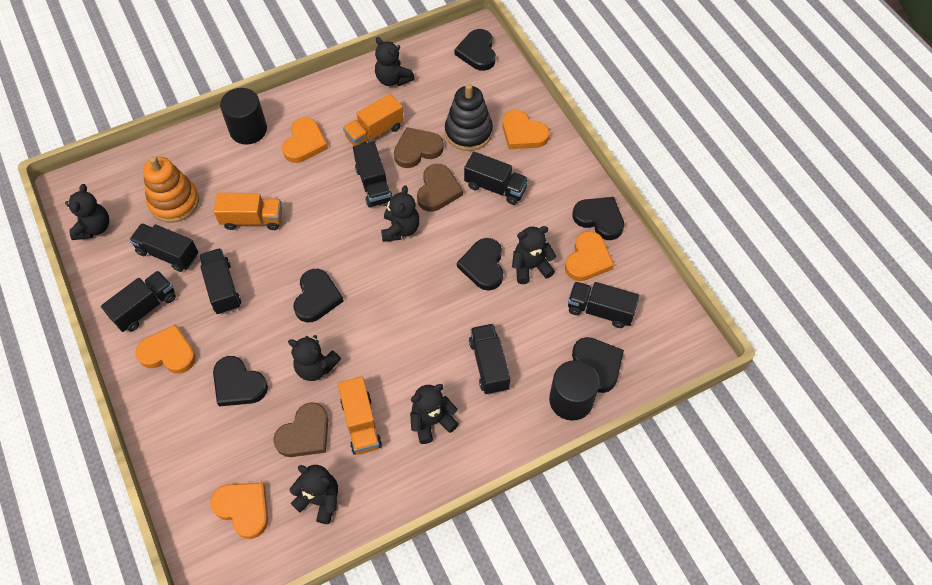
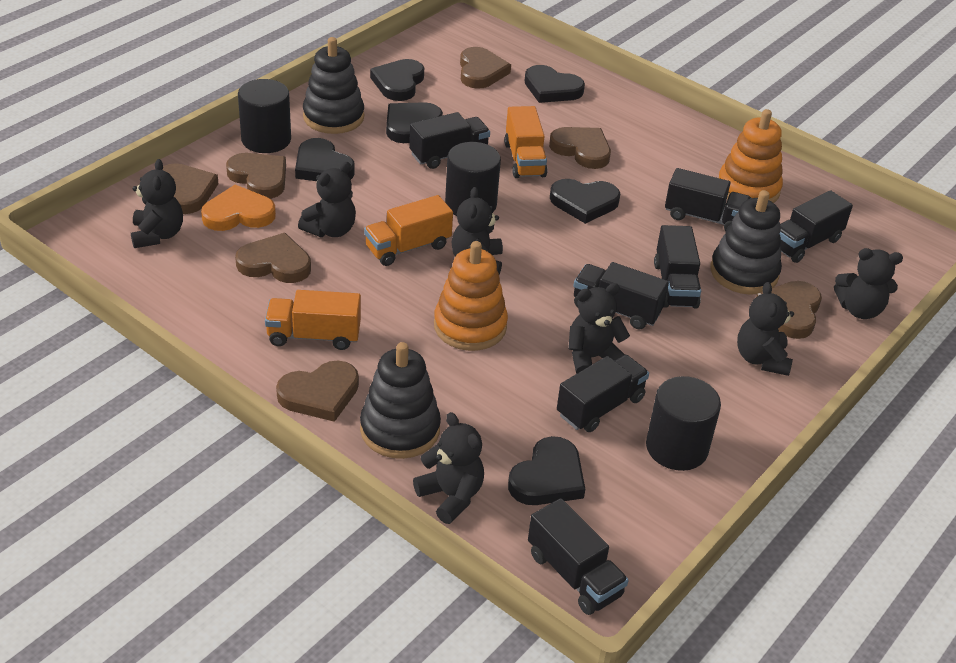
black cylinder: 2 -> 3
black stacking toy: 1 -> 3
brown heart: 3 -> 7
orange heart: 5 -> 1
orange stacking toy: 1 -> 2

